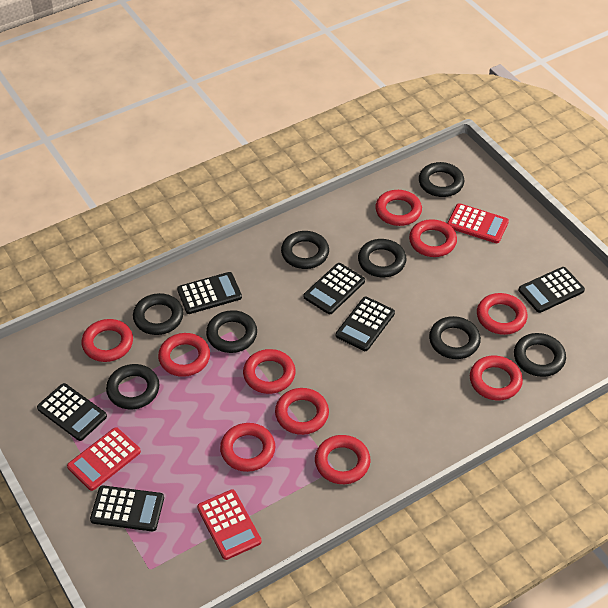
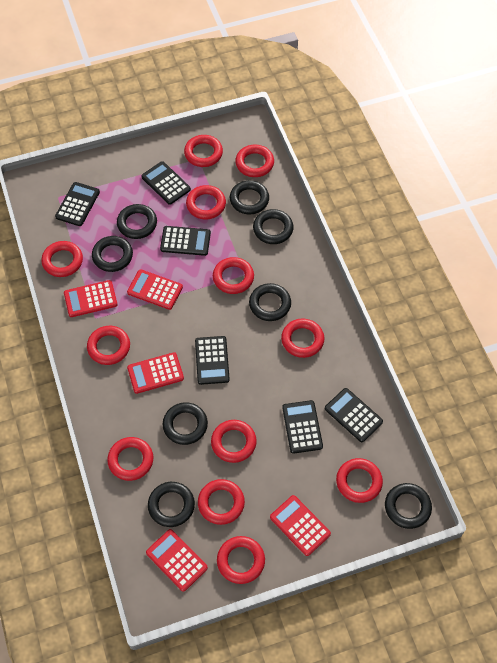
red calculator: 3 -> 5
red ring: 10 -> 12

